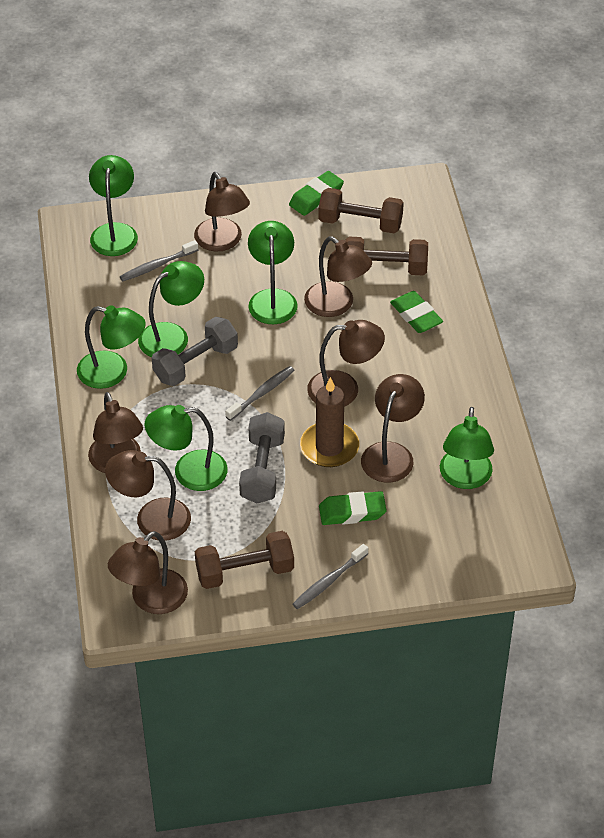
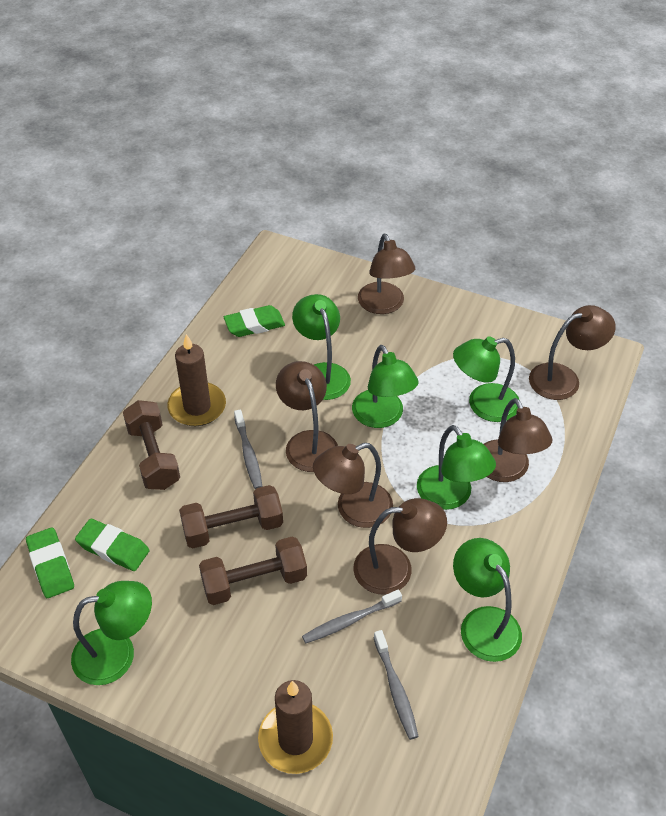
brown candle: 1 -> 2
brown lamp: 7 -> 6
grey dumbbell: 2 -> 0

